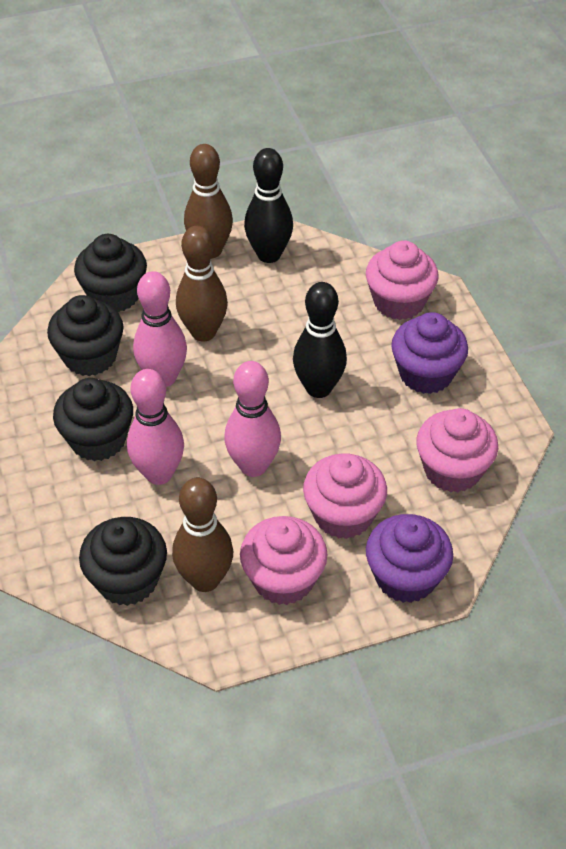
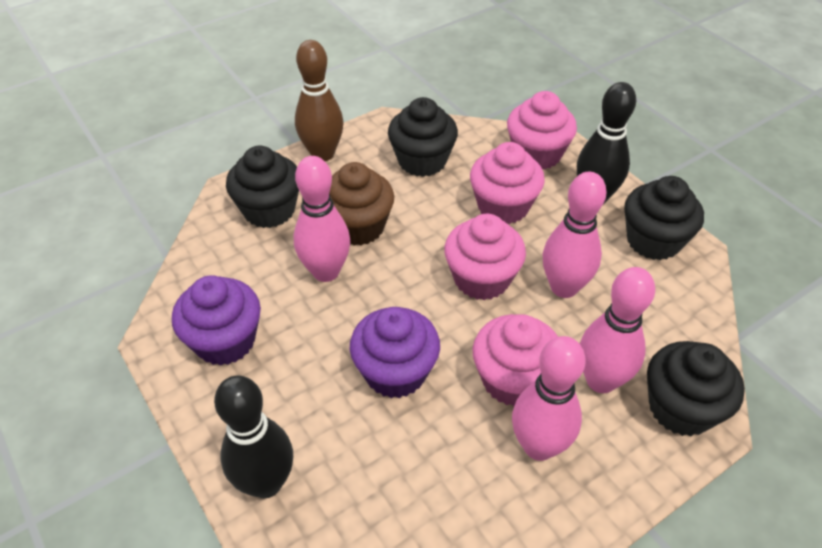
brown bowling pin: 3 -> 1
brown cupcake: 0 -> 1
pink bowling pin: 3 -> 4

